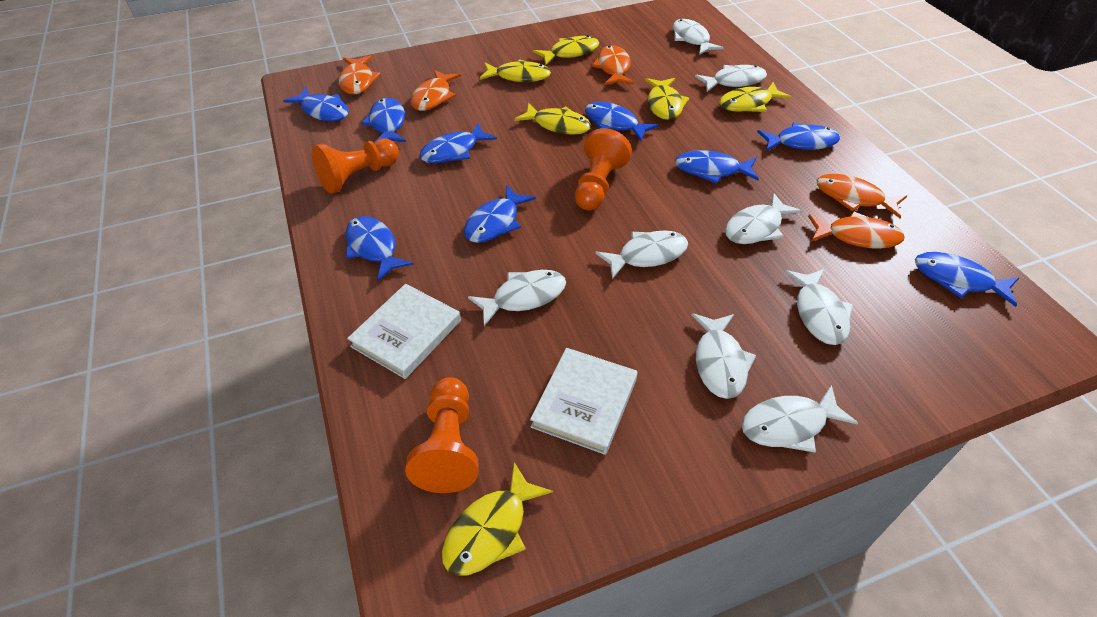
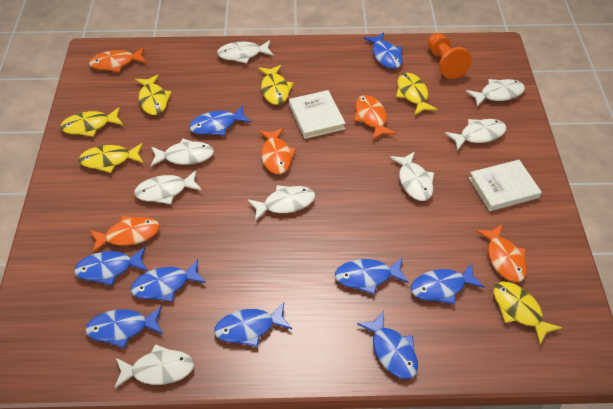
orange pawn: 3 -> 1

